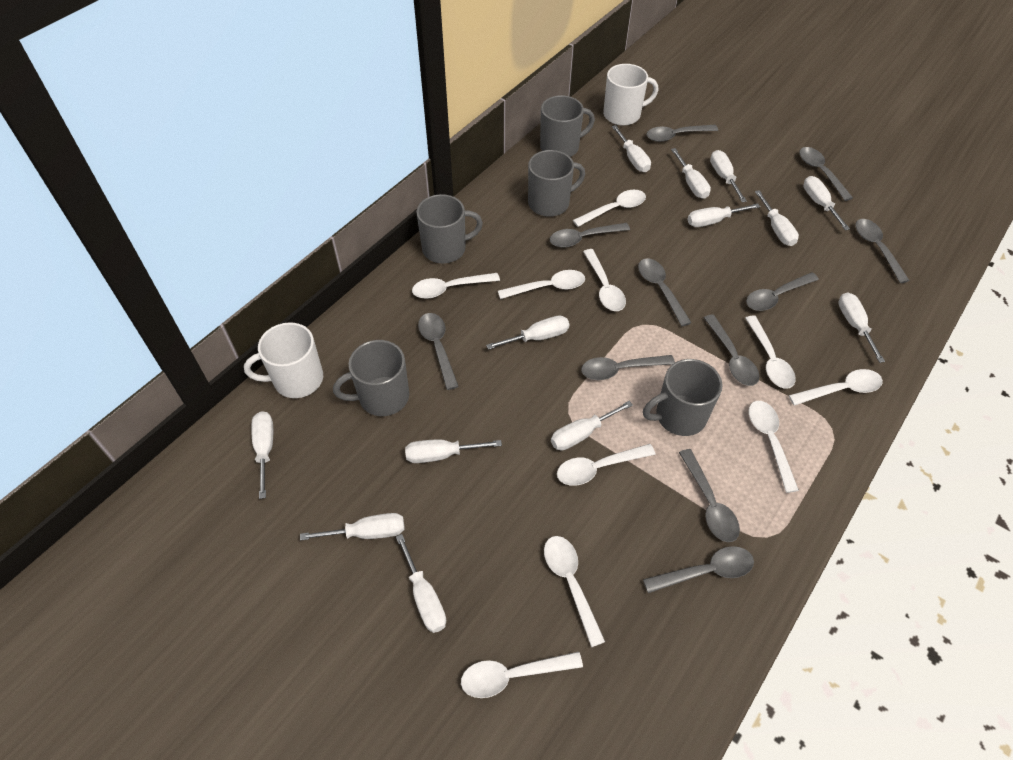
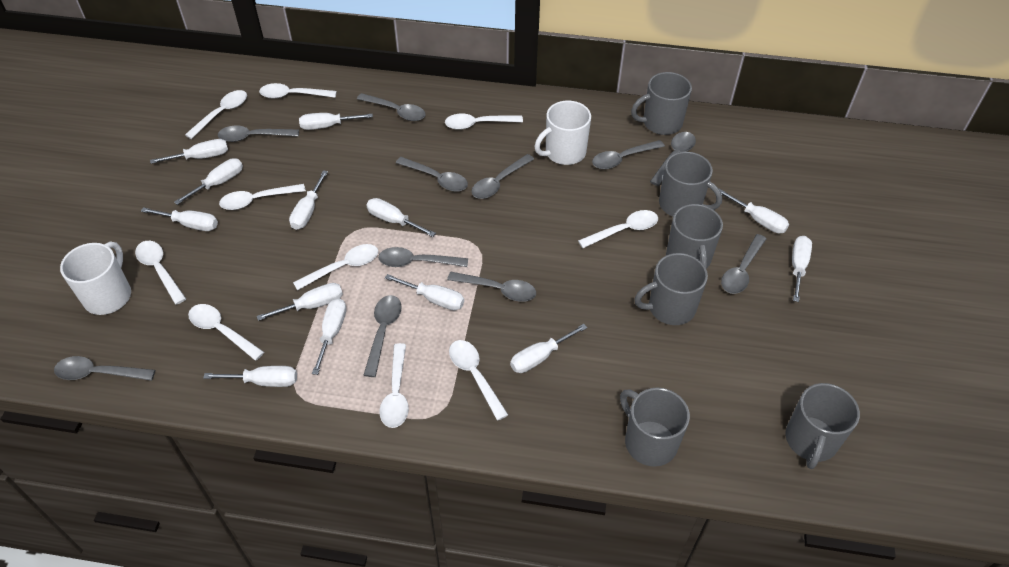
grey mug: 5 -> 6

